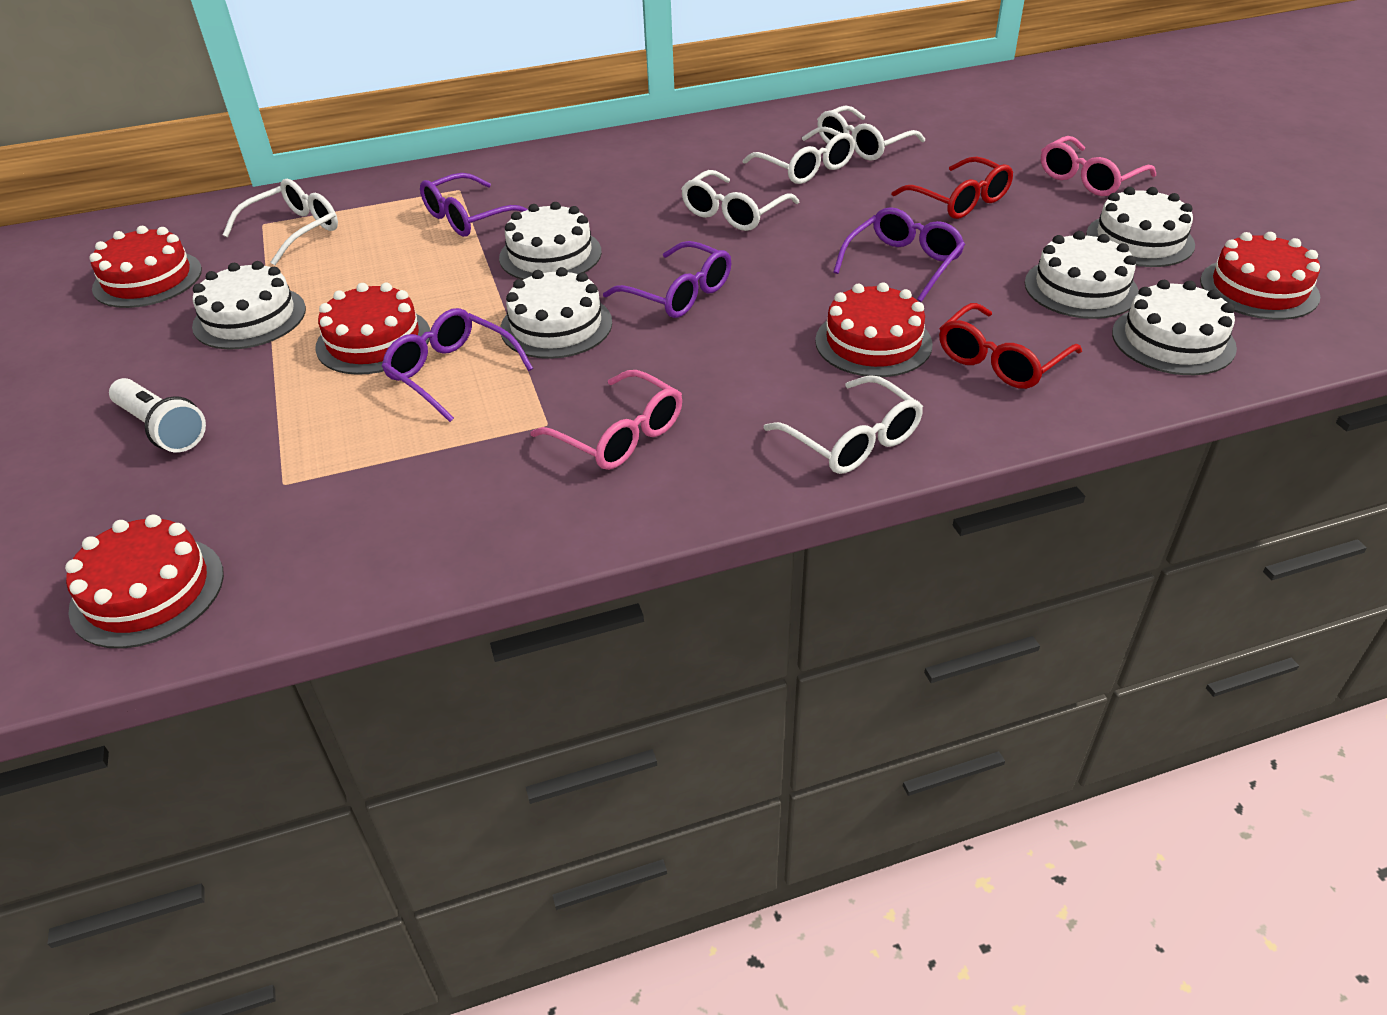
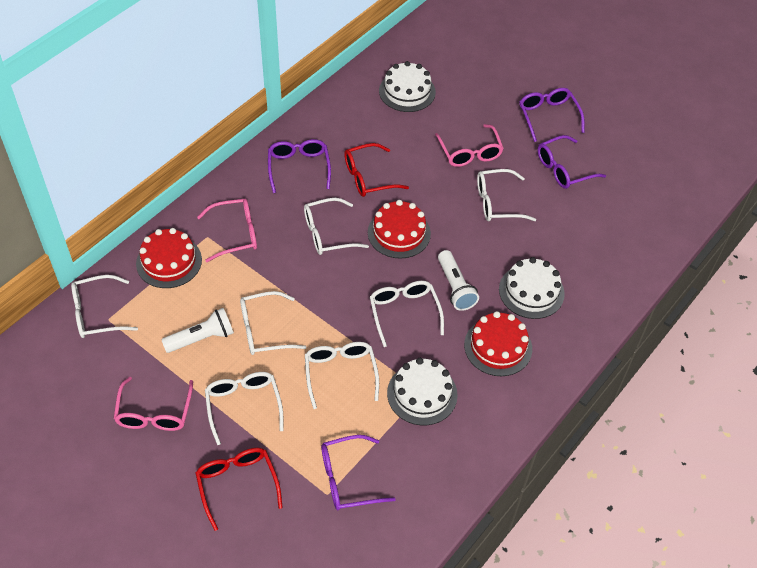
pink glasses: 2 -> 3
red cake: 5 -> 3
white cake: 6 -> 3
white flashlight: 1 -> 2
white glasses: 5 -> 7

